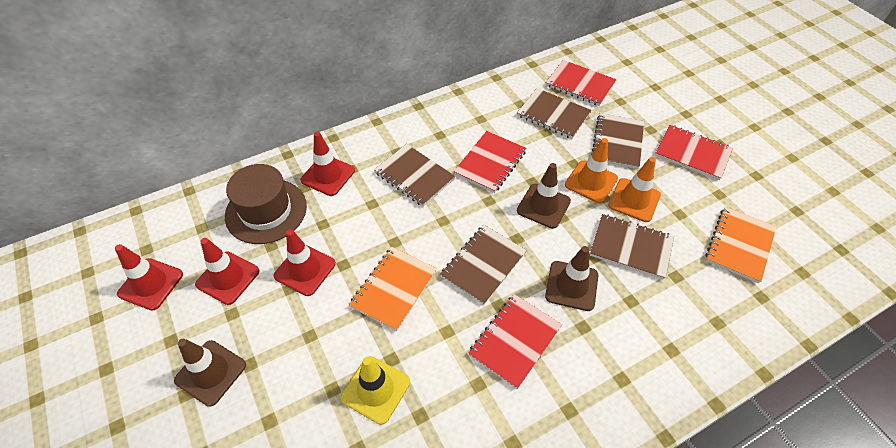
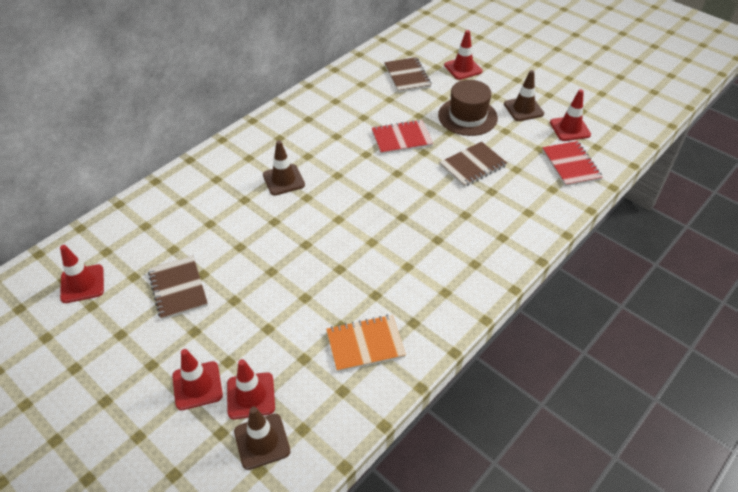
brown notebook: 5 -> 3
orange notebook: 2 -> 1
orange traffic cone: 2 -> 0
red notebook: 4 -> 2
red traffic cone: 4 -> 5
yellow traffic cone: 1 -> 0

